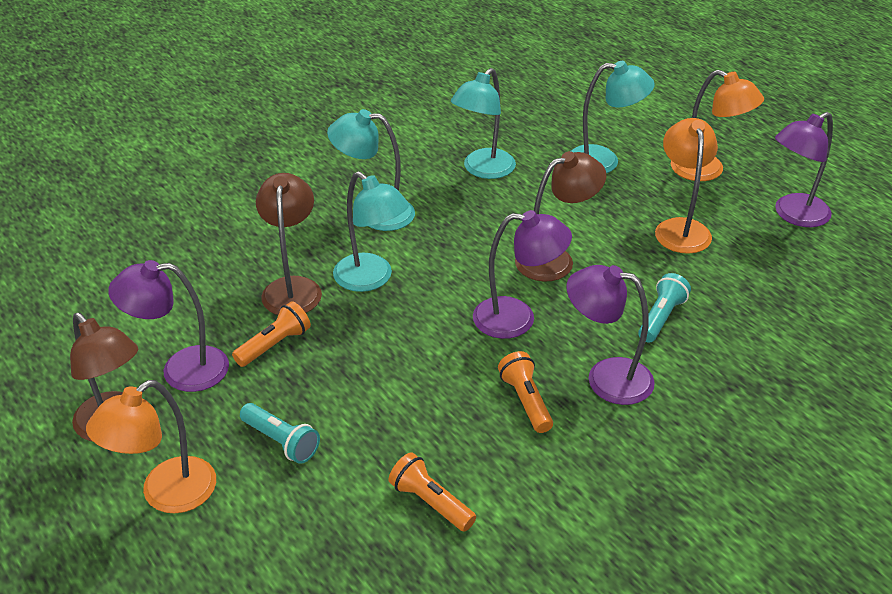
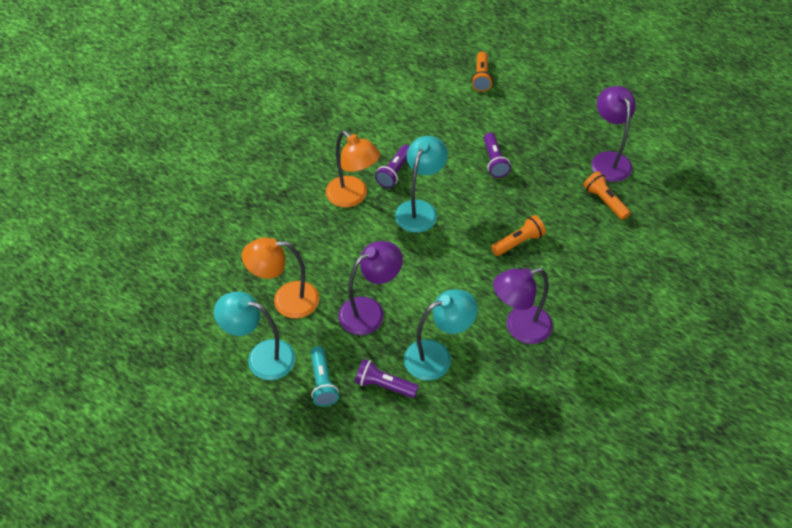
brown lamp: 3 -> 0
orange lamp: 3 -> 2
purple flashlight: 0 -> 3
purple lamp: 4 -> 3
turquoise flashlight: 2 -> 1
turquoise lamp: 4 -> 3

